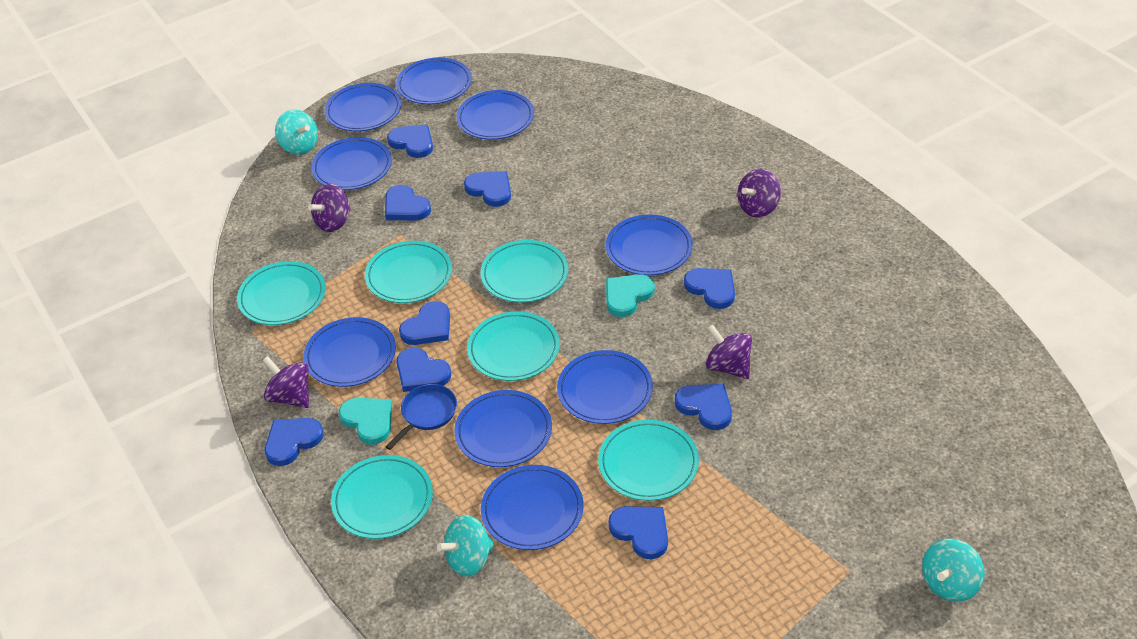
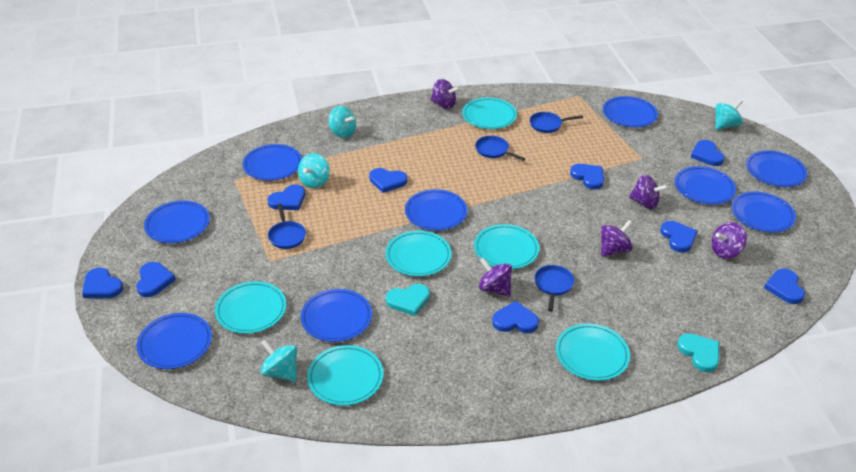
blue pan: 1 -> 4
purple spinning top: 4 -> 5
turquoise spinning top: 3 -> 4

